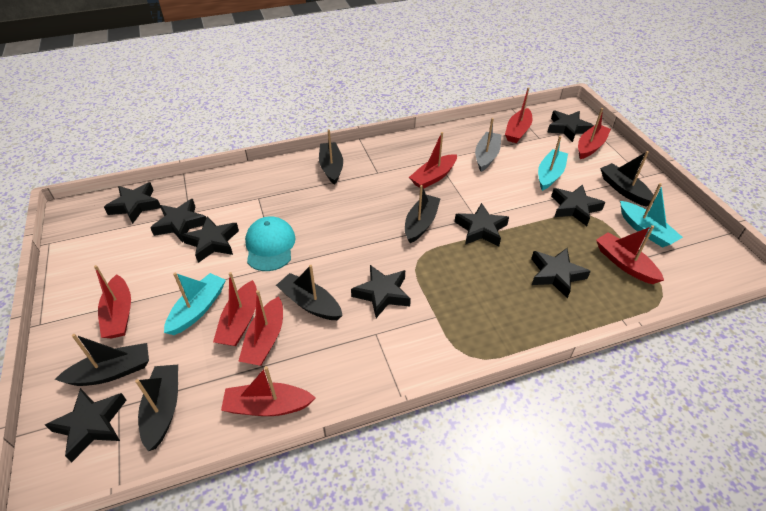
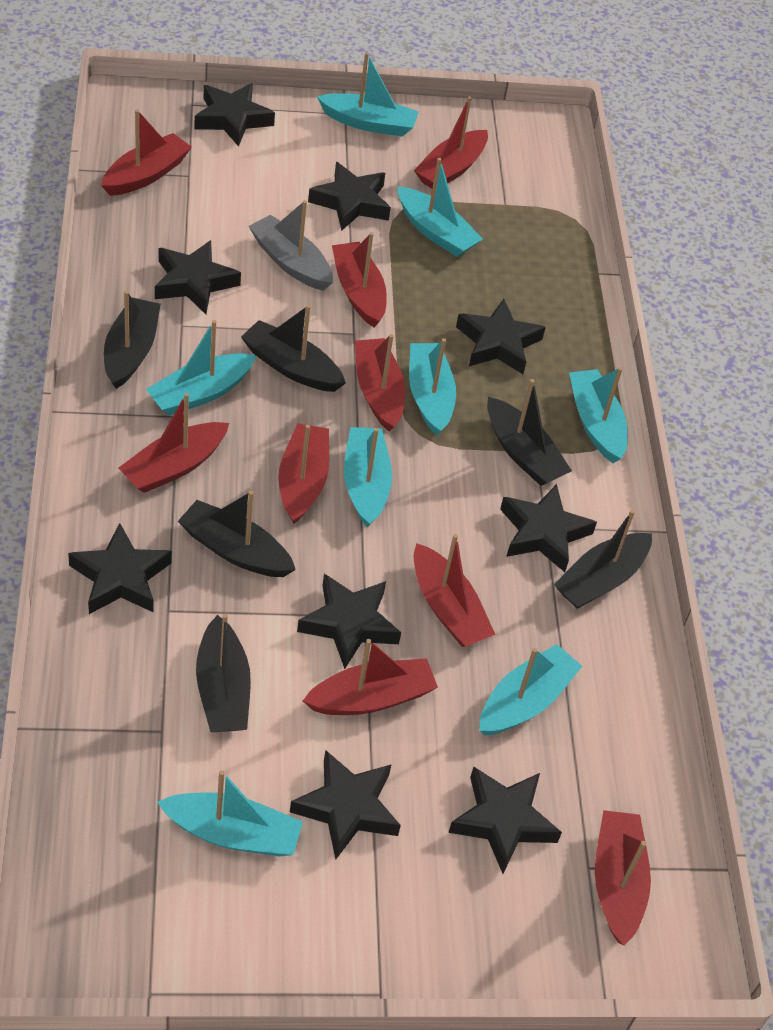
red boat: 8 -> 9
turquoise boat: 3 -> 8
turquoise cap: 1 -> 0

